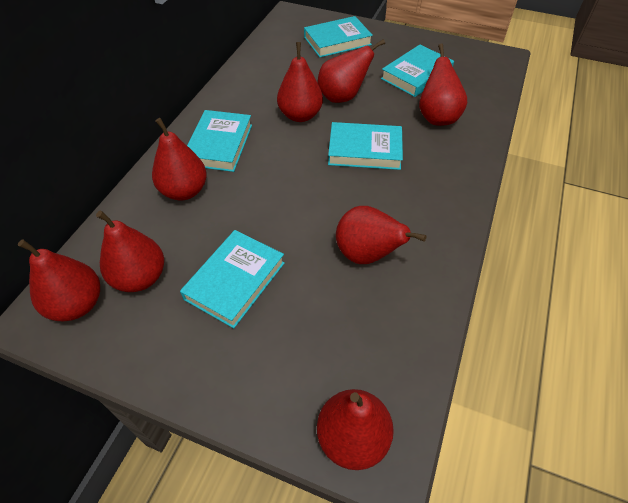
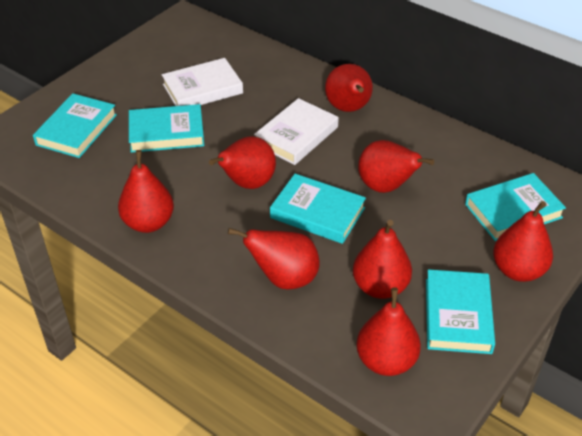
white book: 0 -> 2

